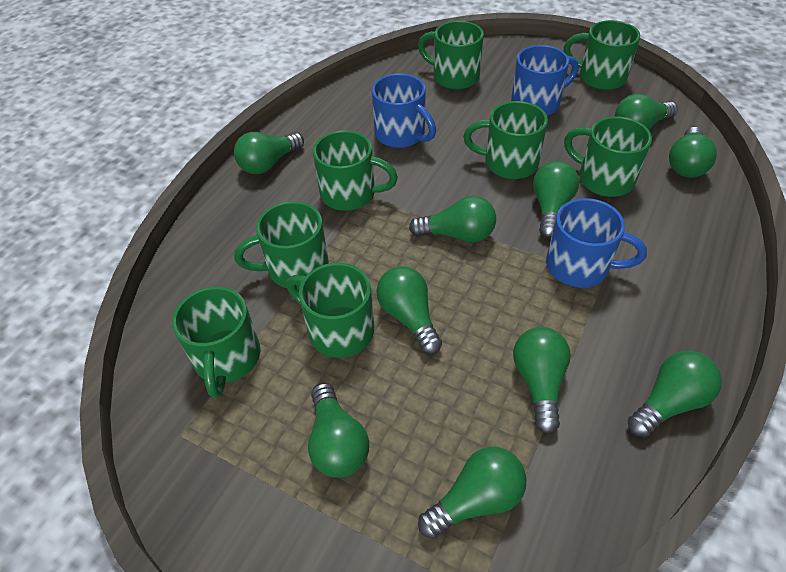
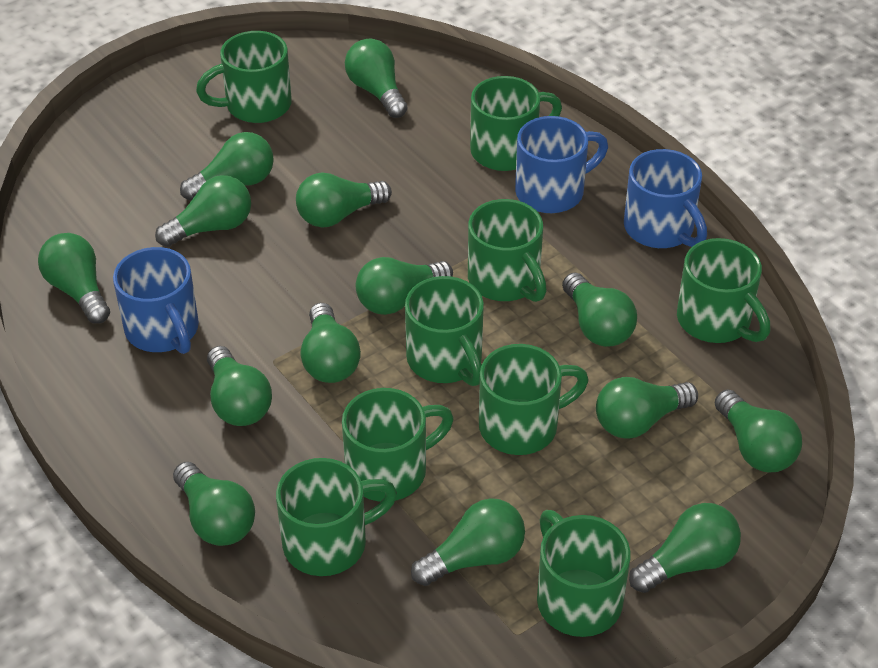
green light bulb: 10 -> 14
green mug: 8 -> 9

